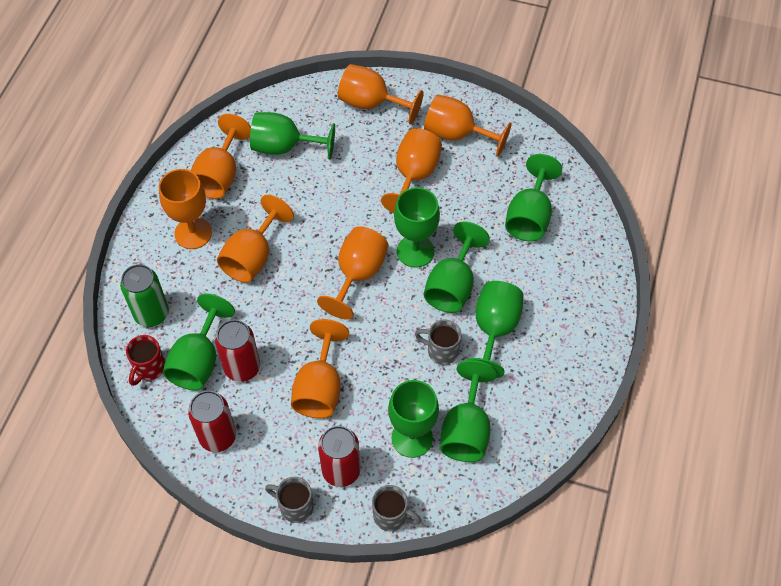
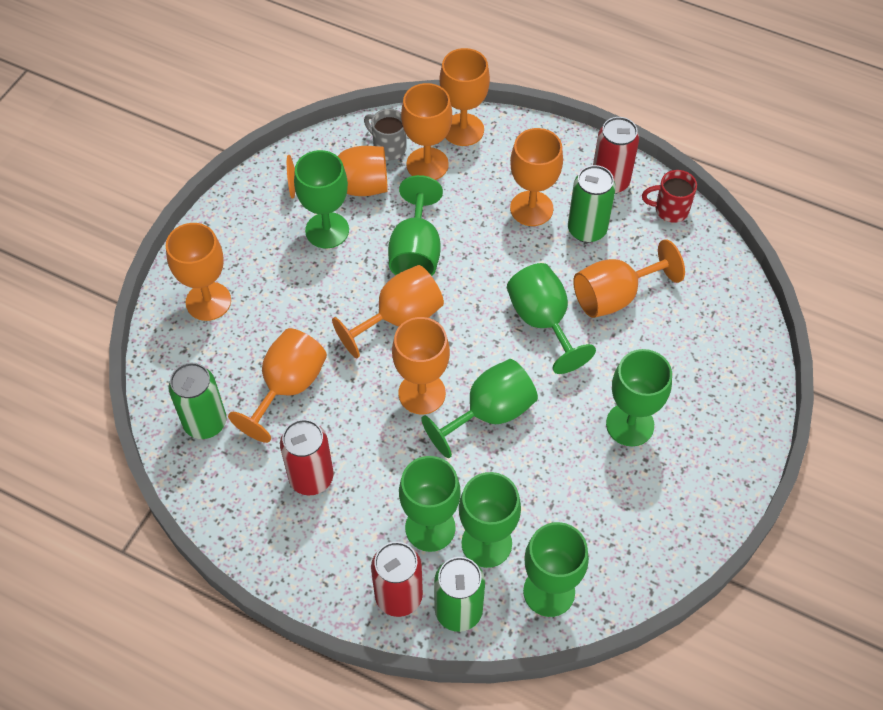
green can: 1 -> 3
grey mug: 3 -> 1
orange goblet: 8 -> 9

